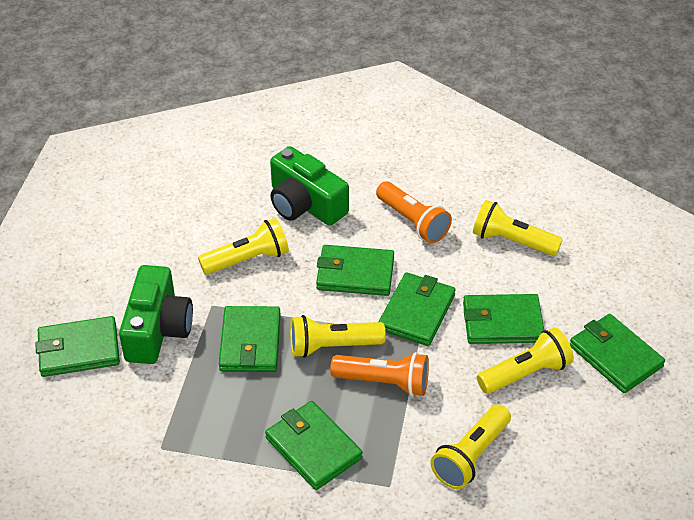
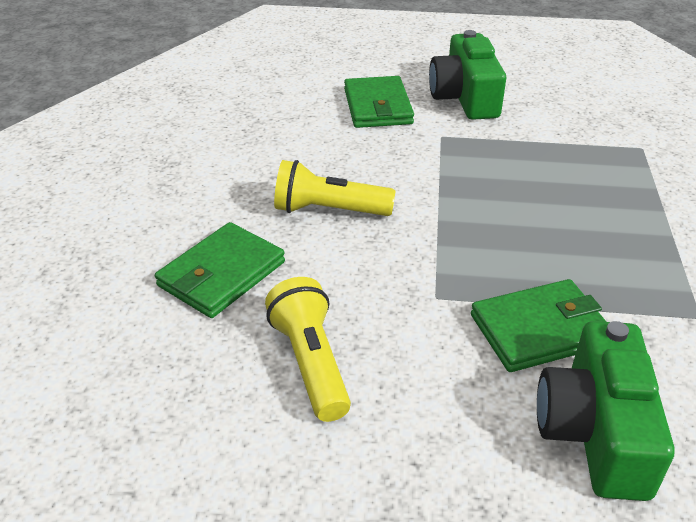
green wallet: 7 -> 3
orange flashlight: 2 -> 0
yellow flashlight: 5 -> 2

